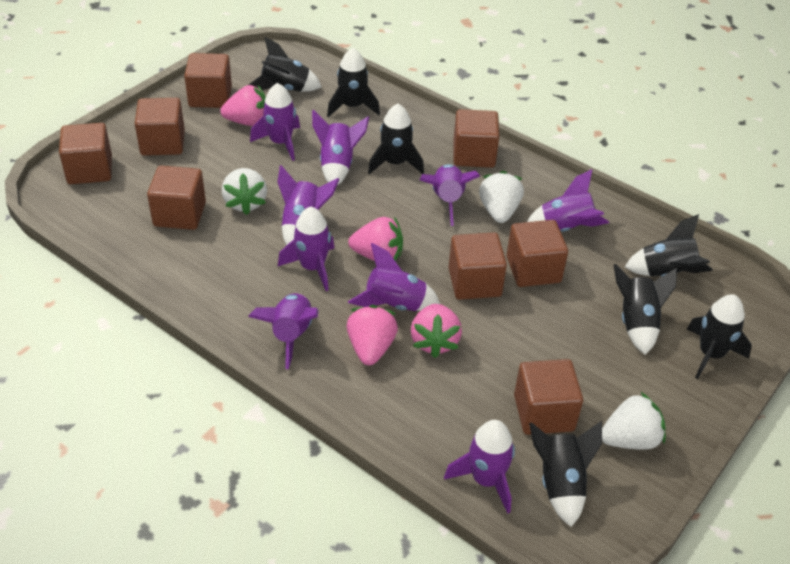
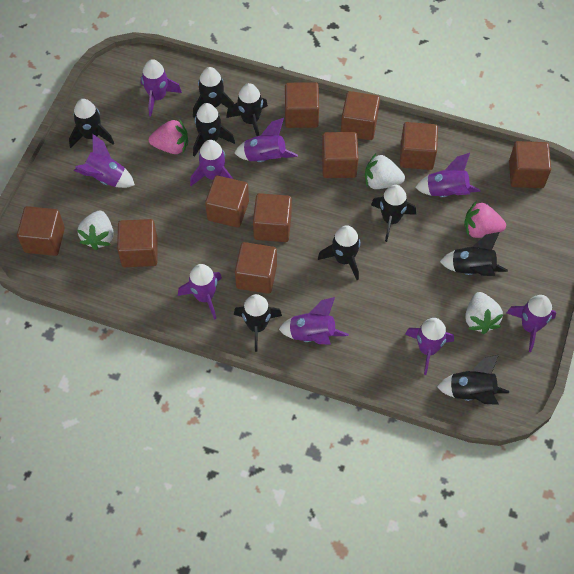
black rocket: 7 -> 9
brown cube: 8 -> 10
pink strawberry: 4 -> 2

